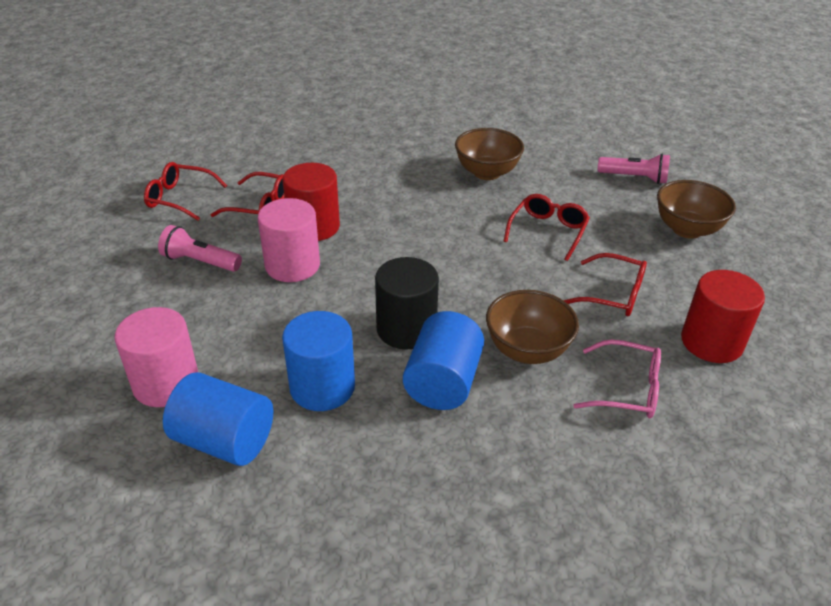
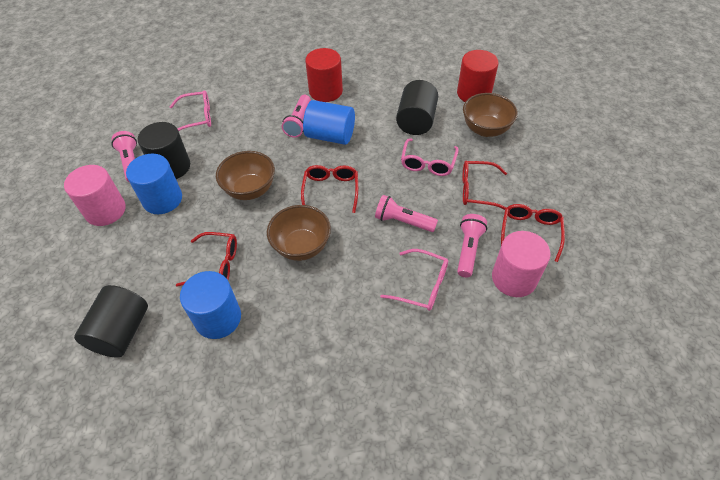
black cylinder: 1 -> 3
pink flashlight: 2 -> 4
pink glasses: 1 -> 3

